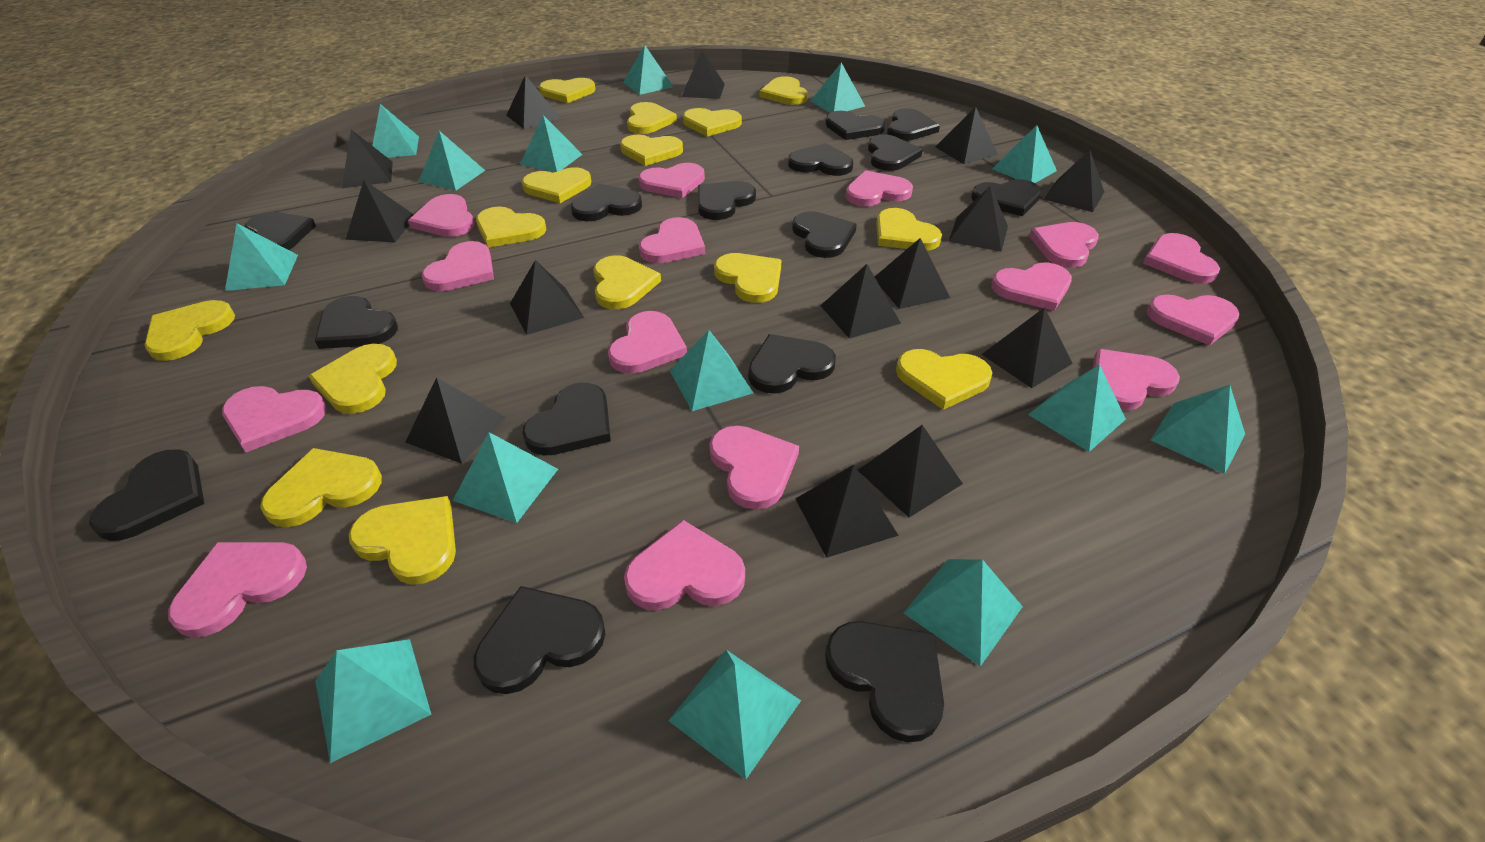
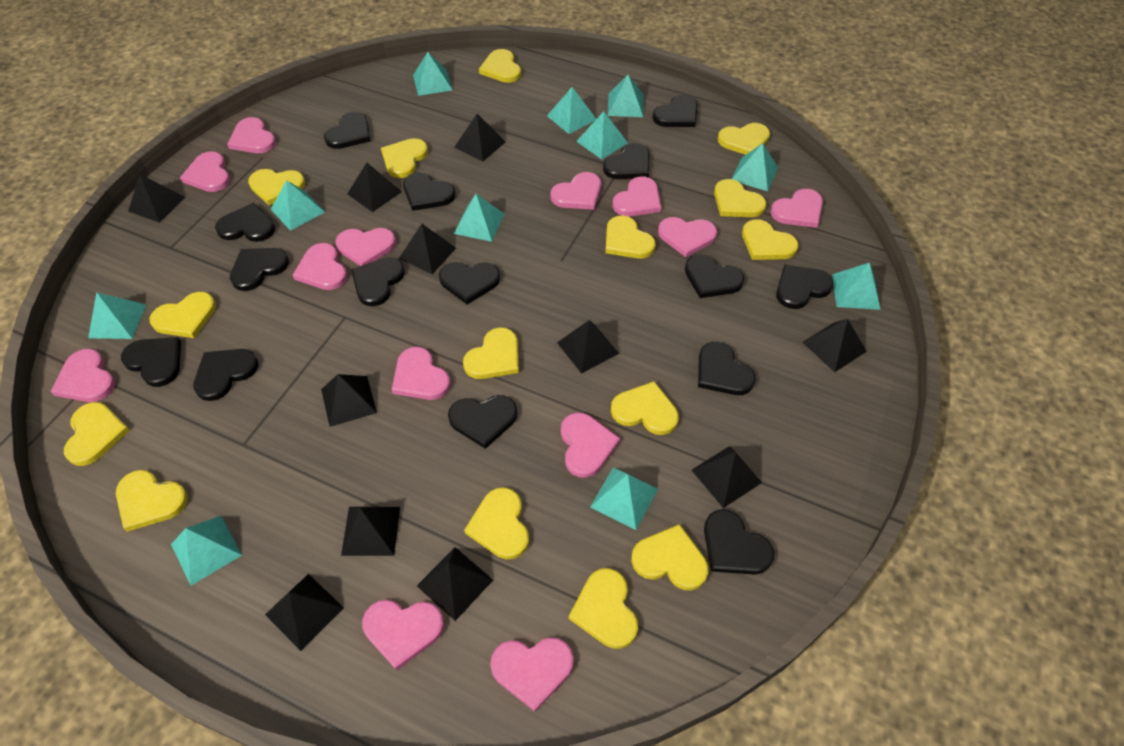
black pyramid: 14 -> 11
pink heart: 15 -> 13
turquoise pyramid: 14 -> 11

